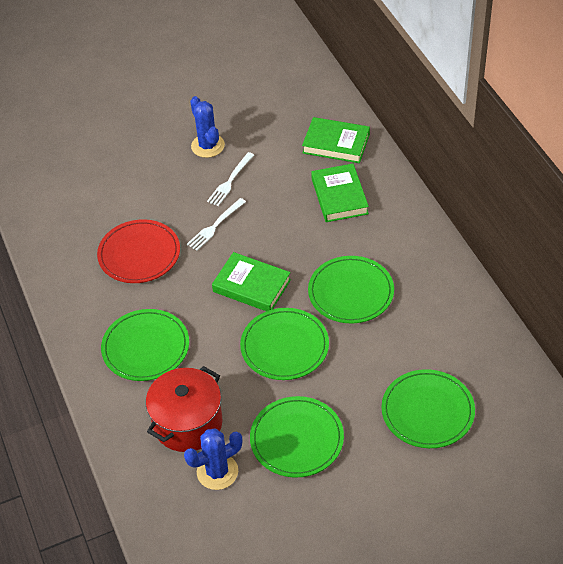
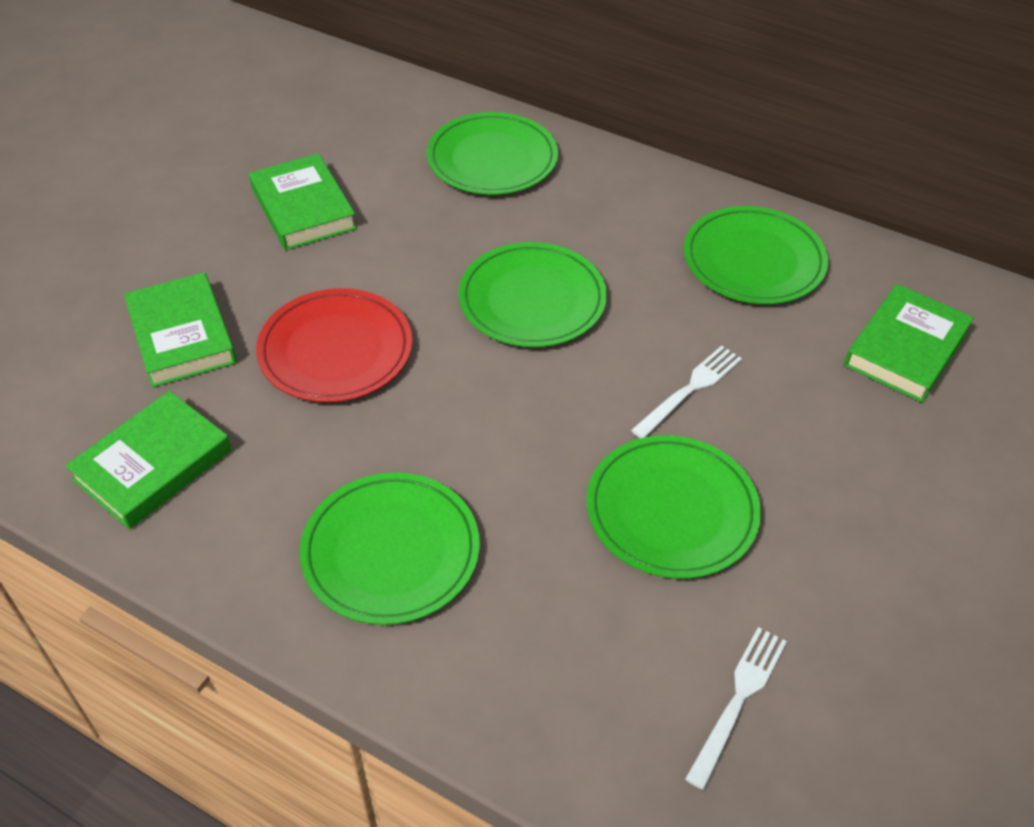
blue cactus: 2 -> 0
green book: 3 -> 4
red pot: 1 -> 0

